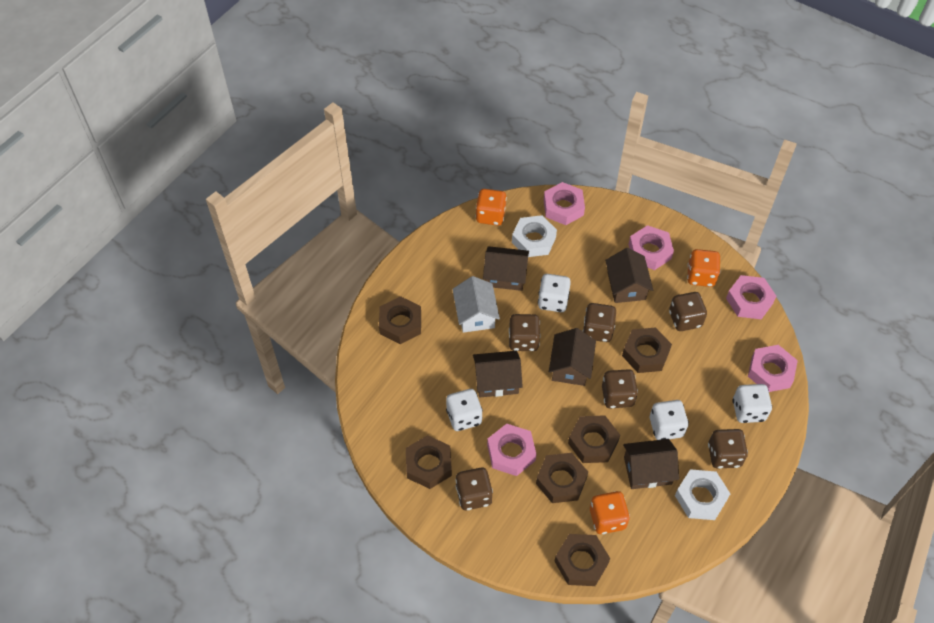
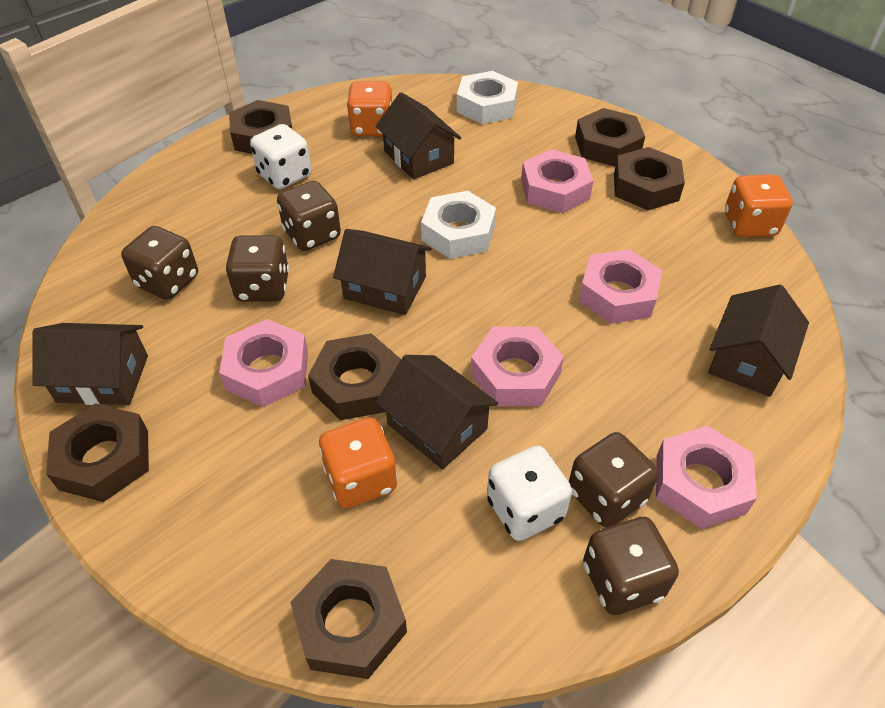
brown dice: 6 -> 5
white dice: 4 -> 2
white house: 1 -> 0

